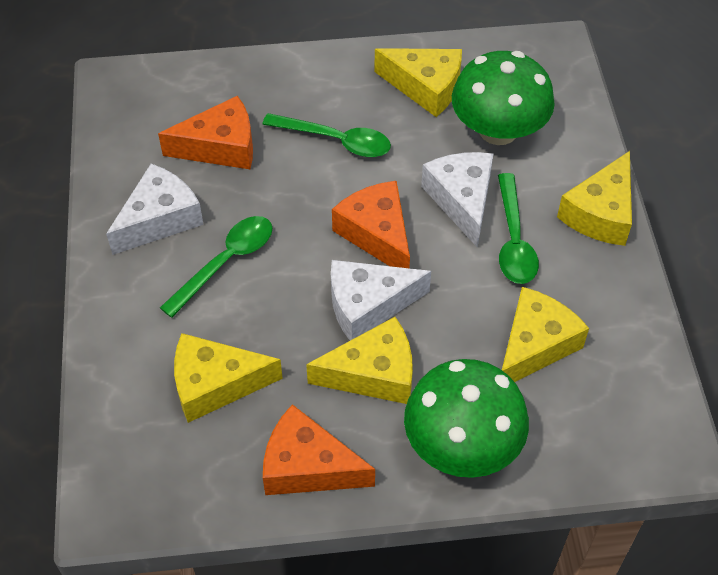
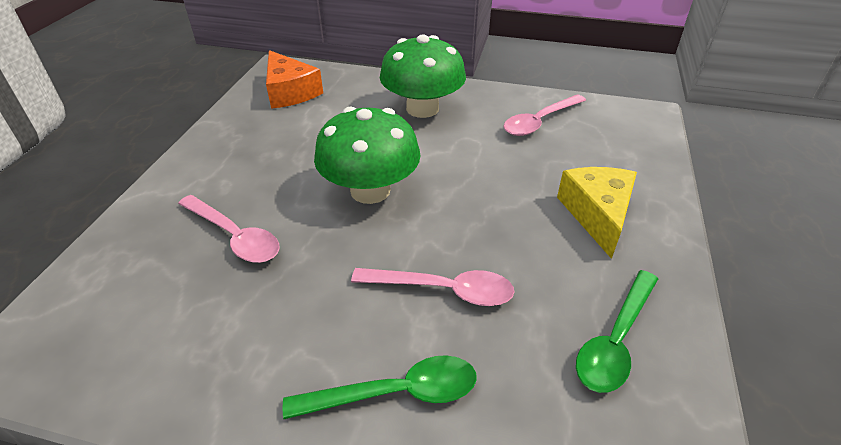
green spoon: 3 -> 2
orange cheese: 3 -> 1
pink spoon: 0 -> 3
white cheese: 3 -> 0
yellow cheese: 5 -> 1

